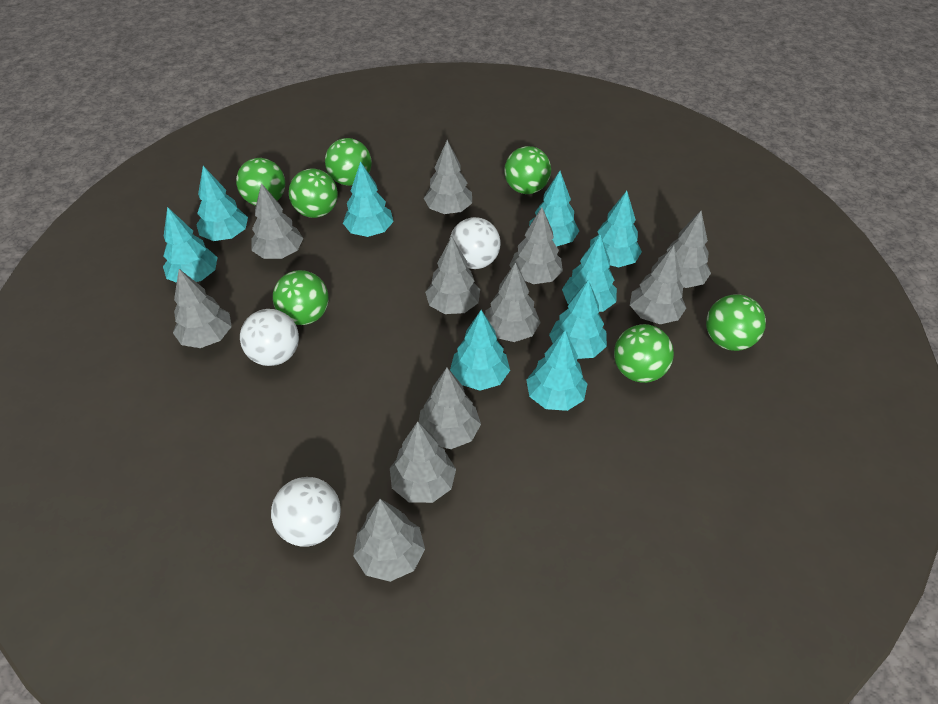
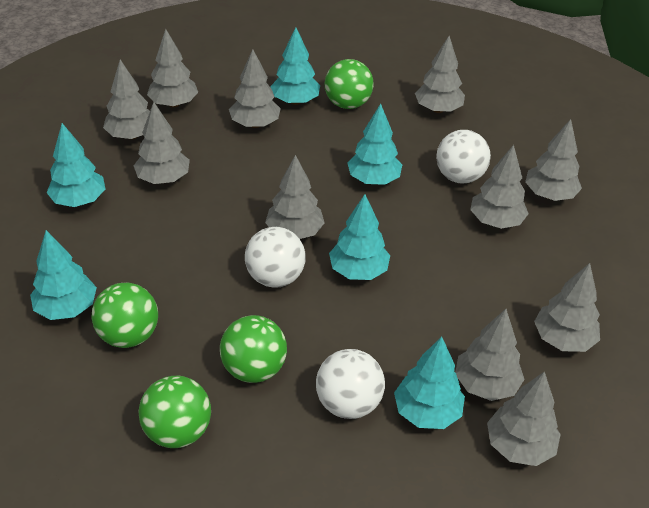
green ball: 7 -> 4
turquoise tree: 9 -> 6

